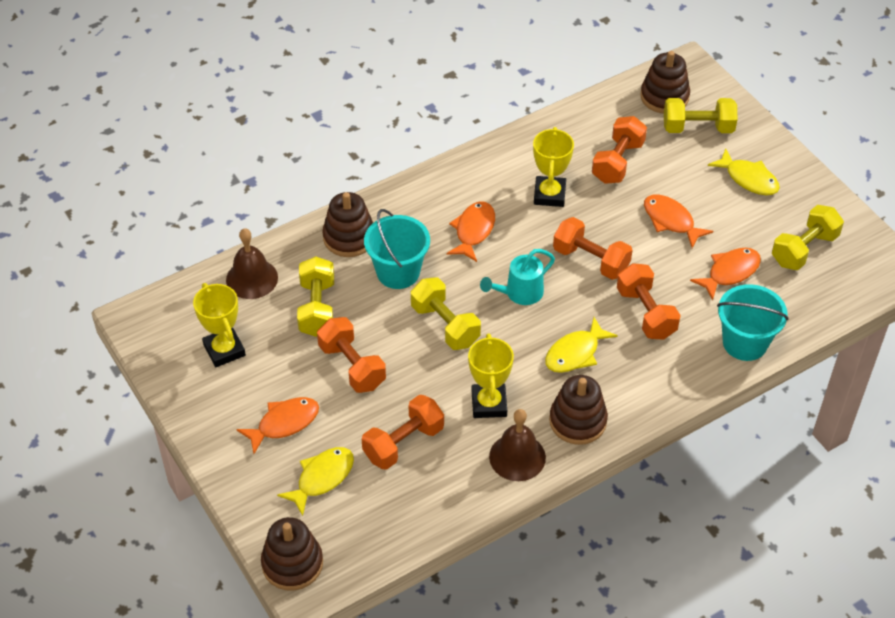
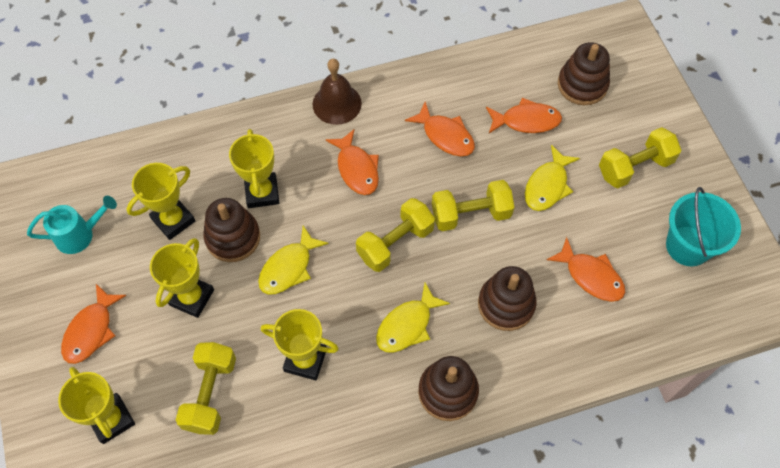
brown bell: 2 -> 1
orange dumbbell: 5 -> 0
orange fish: 4 -> 5
turquoise bucket: 2 -> 1
yellow trophy: 3 -> 5

